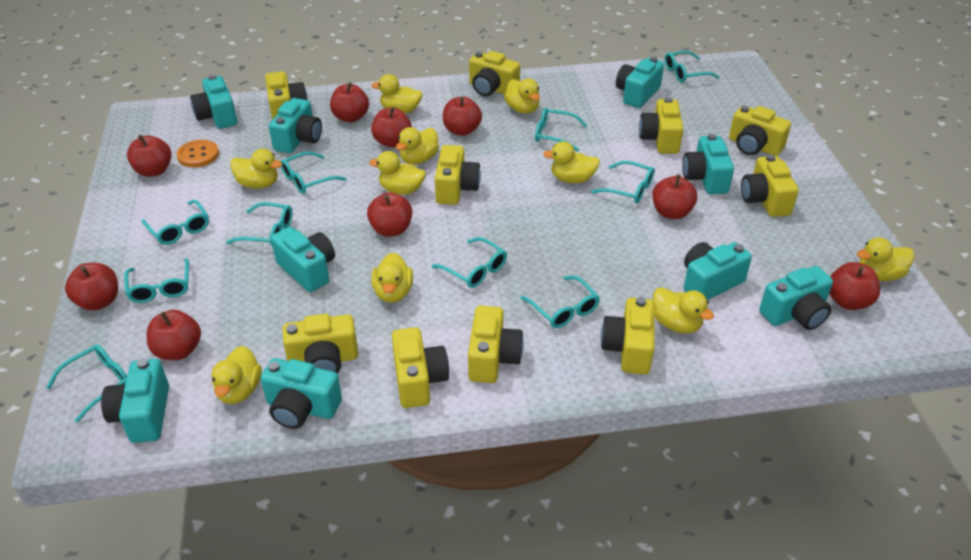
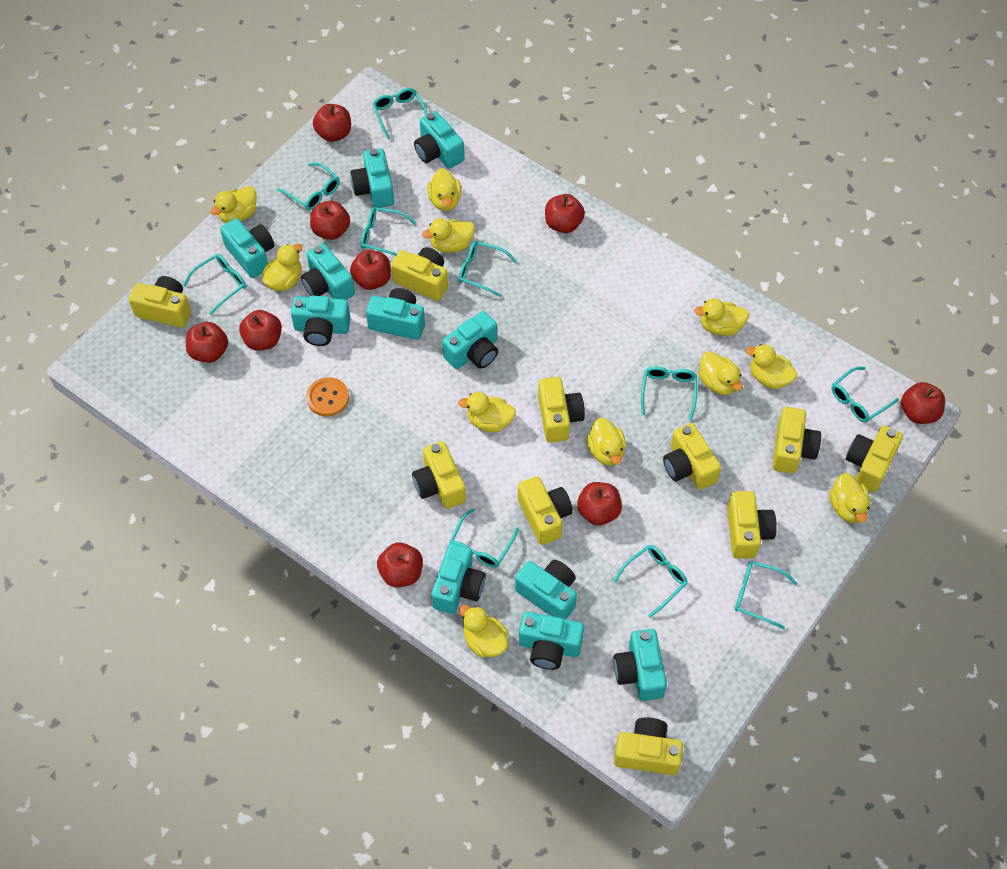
turquoise camera: 9 -> 11
yellow duck: 10 -> 11

